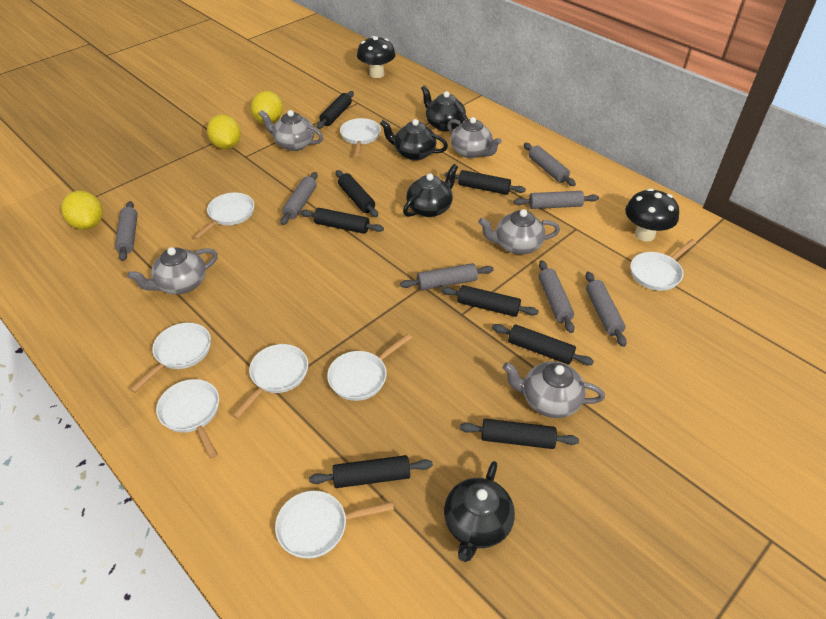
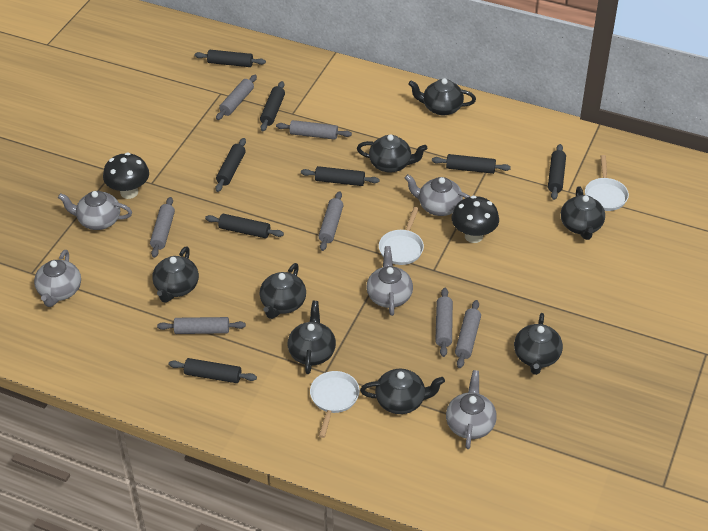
black teapot: 4 -> 8
white pan: 8 -> 3
yellow lemon: 3 -> 0

